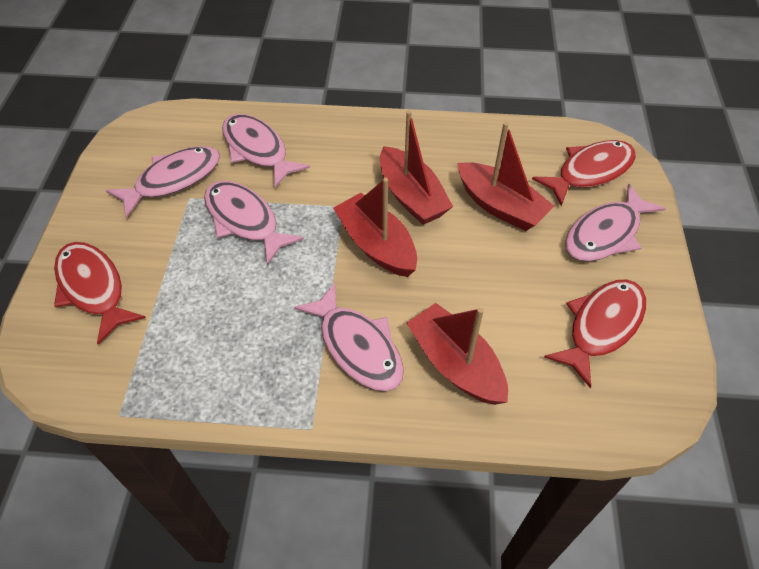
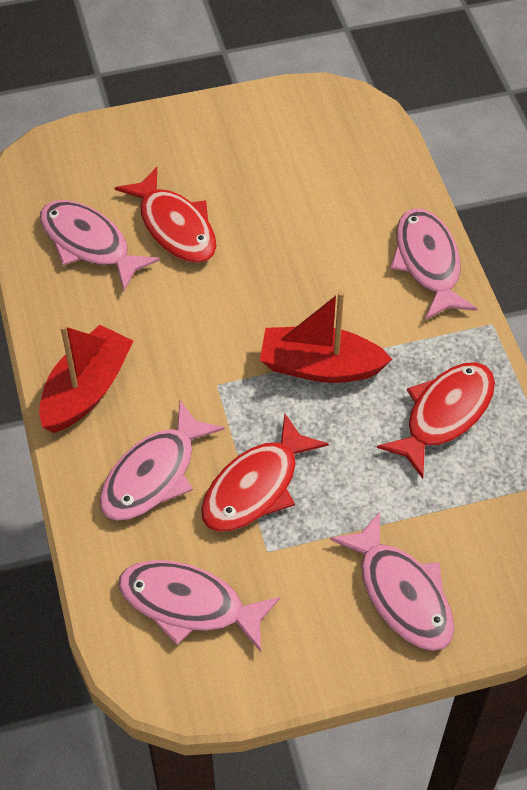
red boat: 4 -> 2

